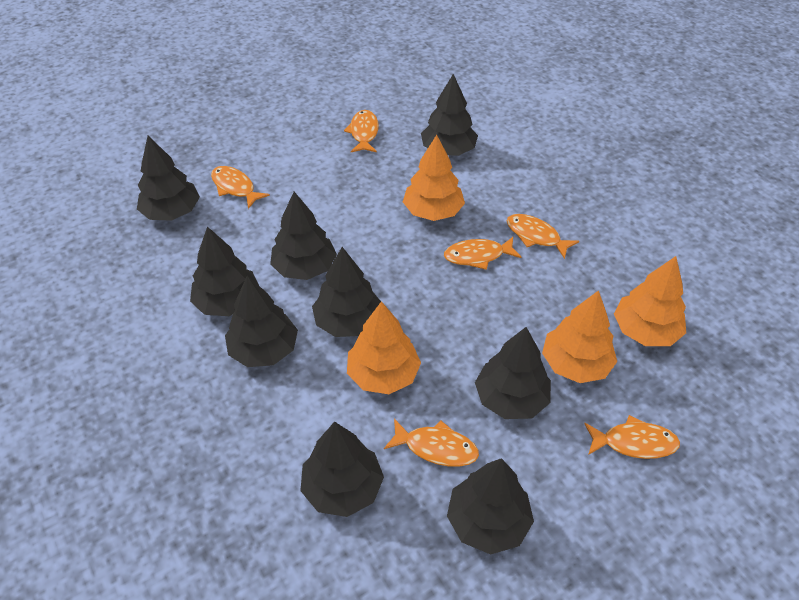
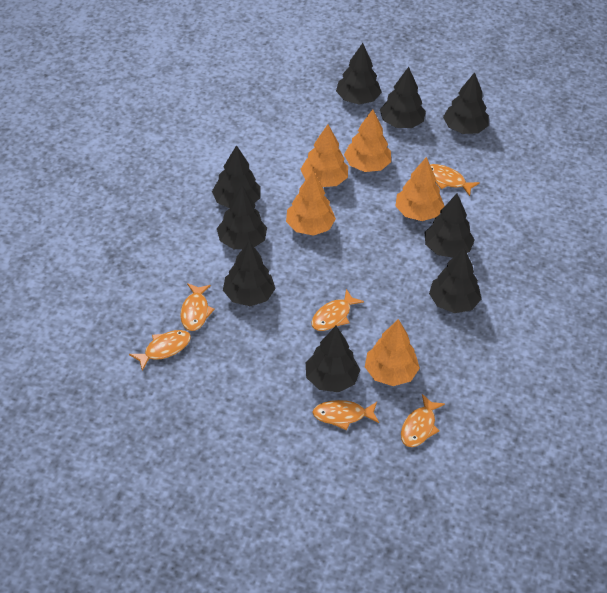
orange tree: 4 -> 5

